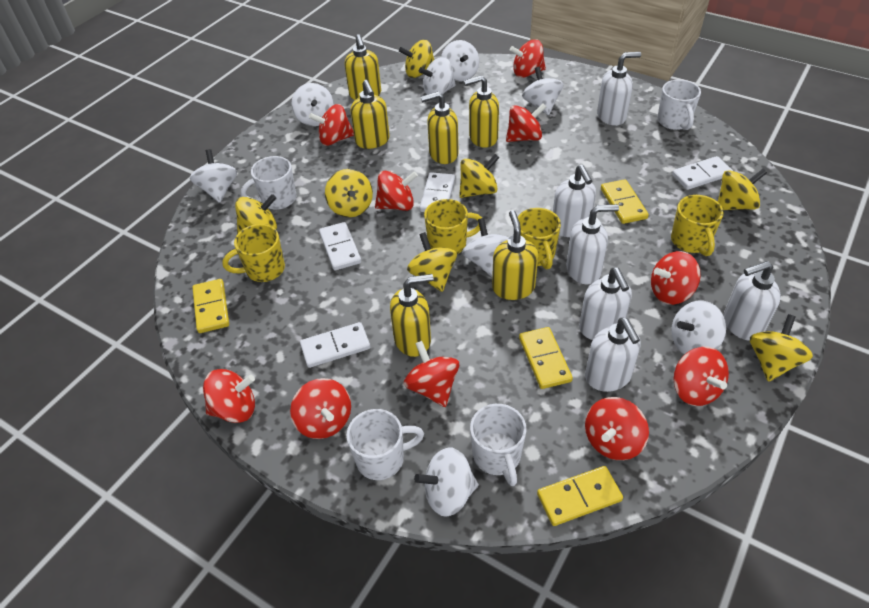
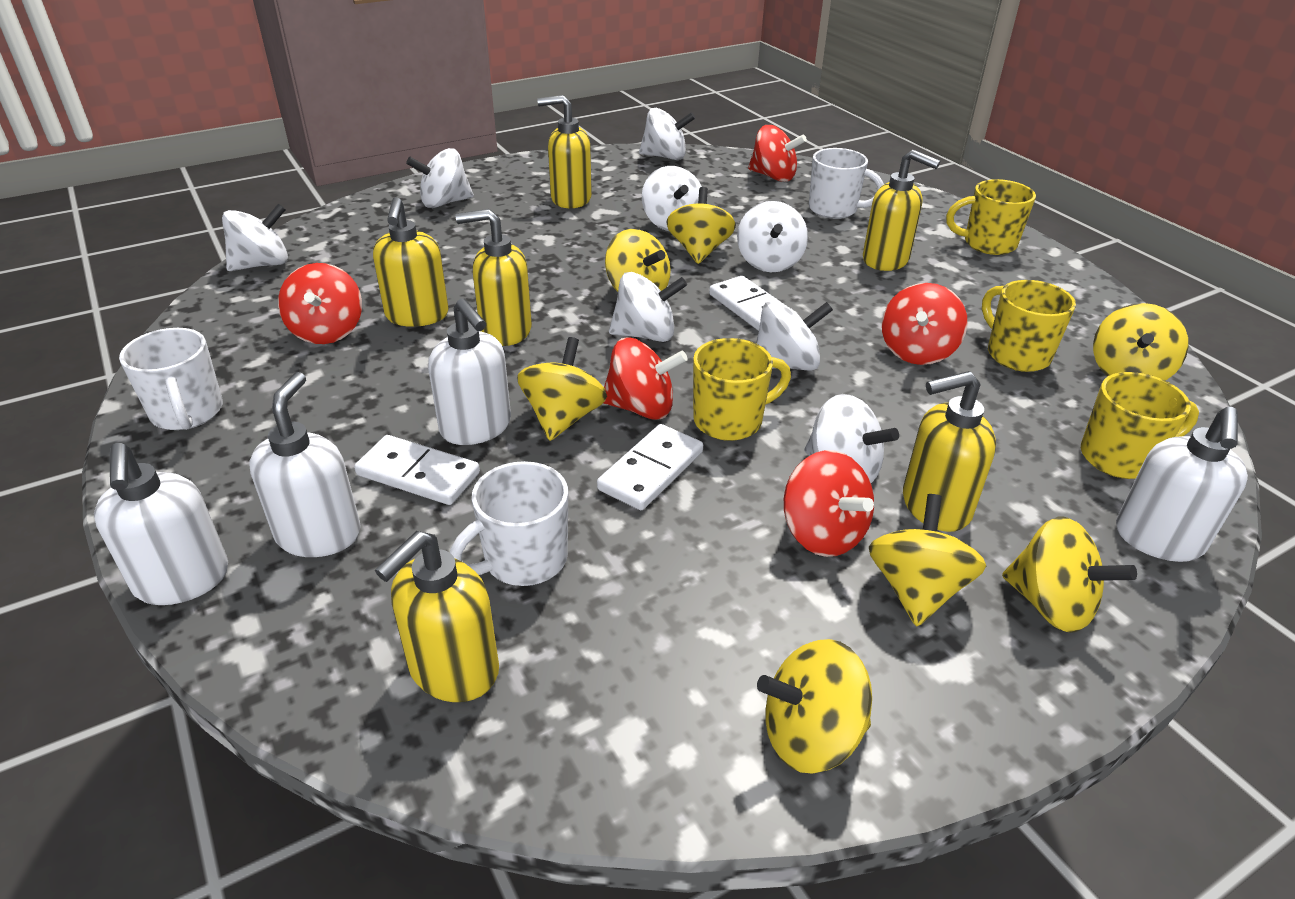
red spinning top: 10 -> 5
white domino: 4 -> 3
white mug: 4 -> 3
white soap dispenser: 6 -> 4
yellow domino: 4 -> 0

